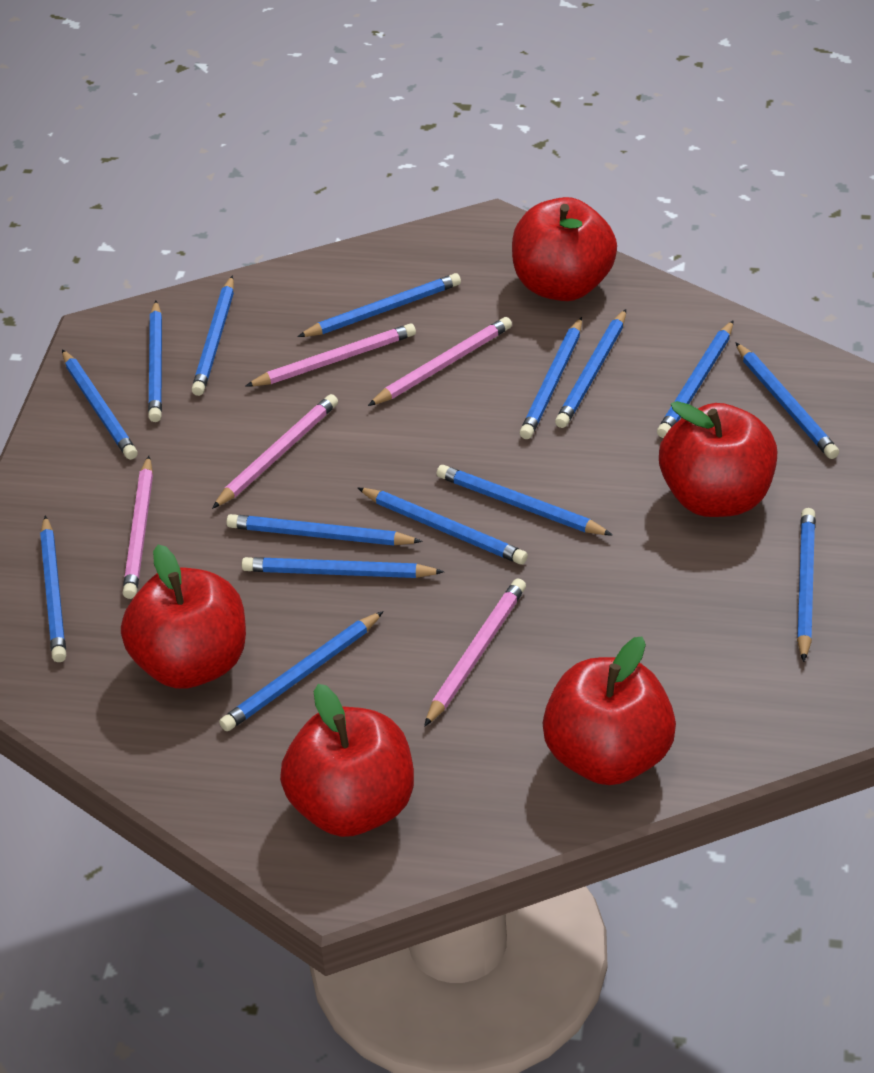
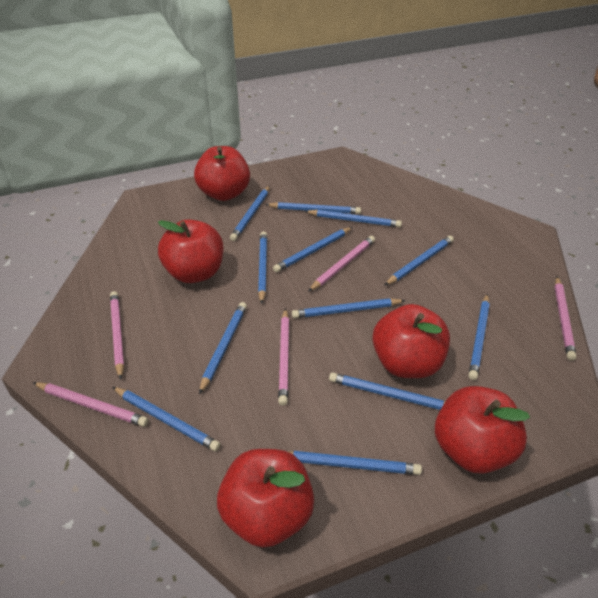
blue pencil: 15 -> 12

